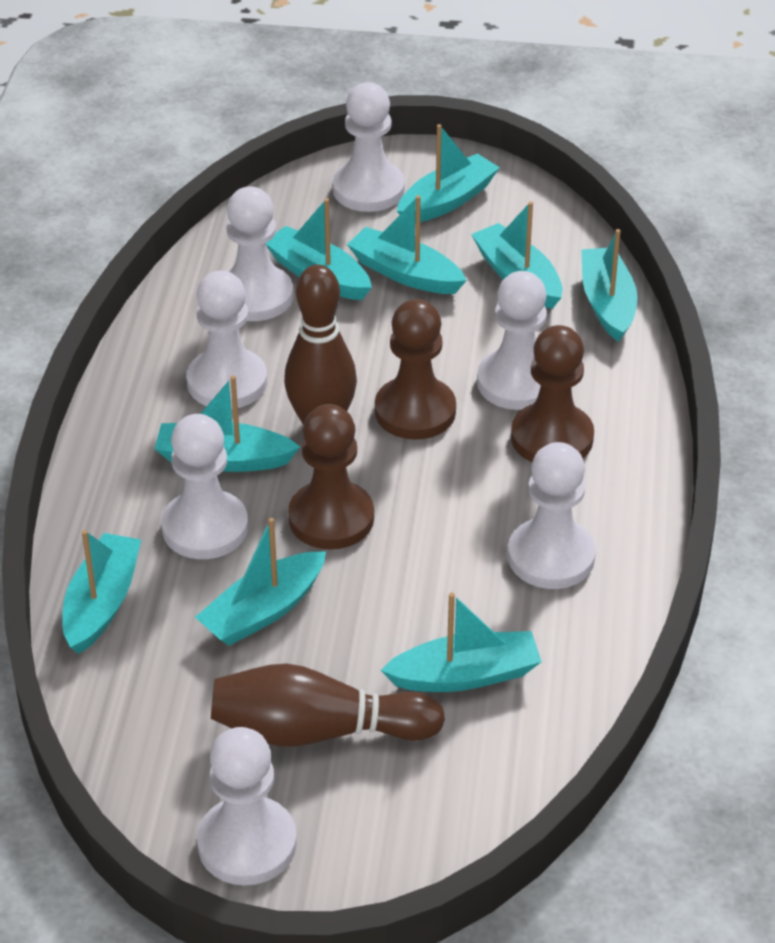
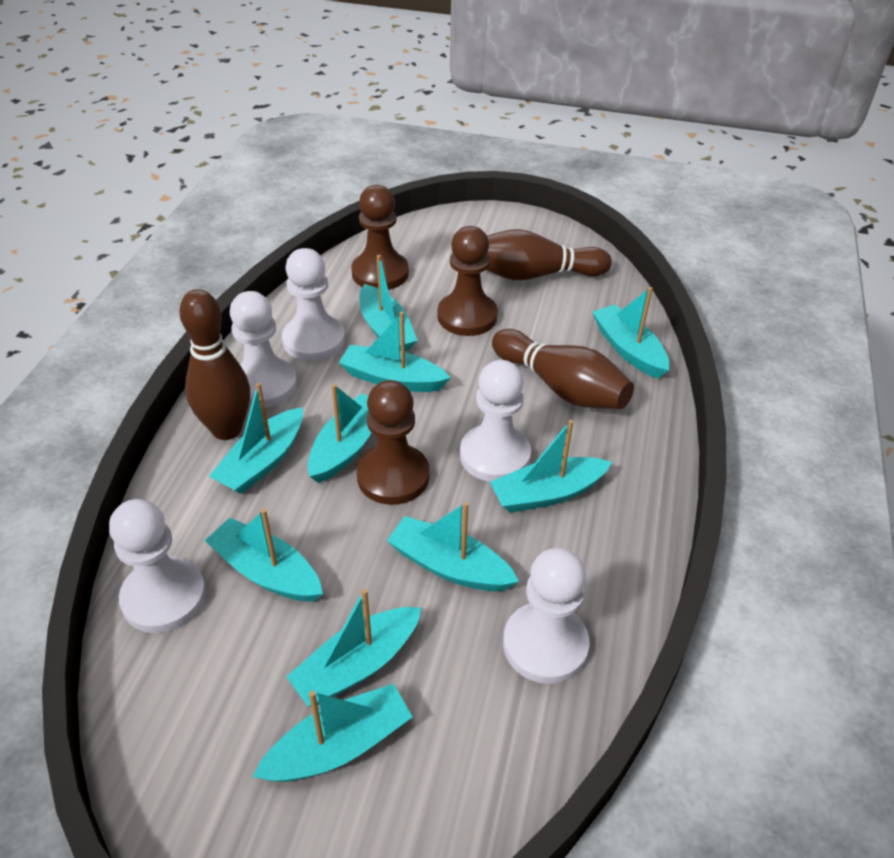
brown bowling pin: 2 -> 3
turquoise boat: 9 -> 10
white pawn: 7 -> 5

